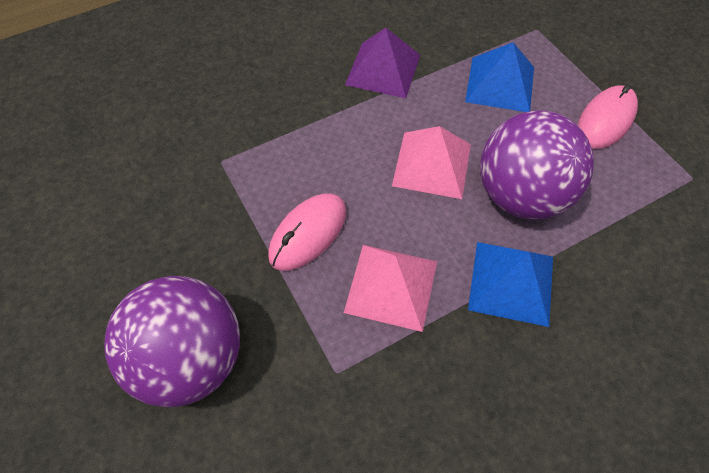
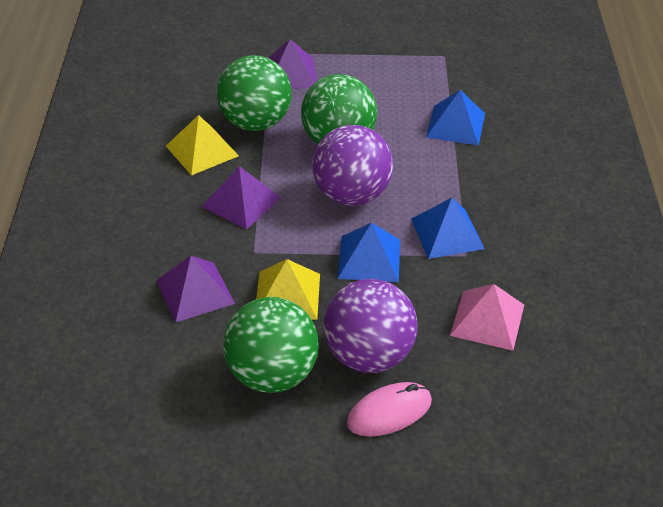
blue pyramid: 2 -> 3
green ball: 0 -> 3
pink mouse: 2 -> 1
pink pyramid: 2 -> 1
purple pyramid: 1 -> 3
yellow pyramid: 0 -> 2

